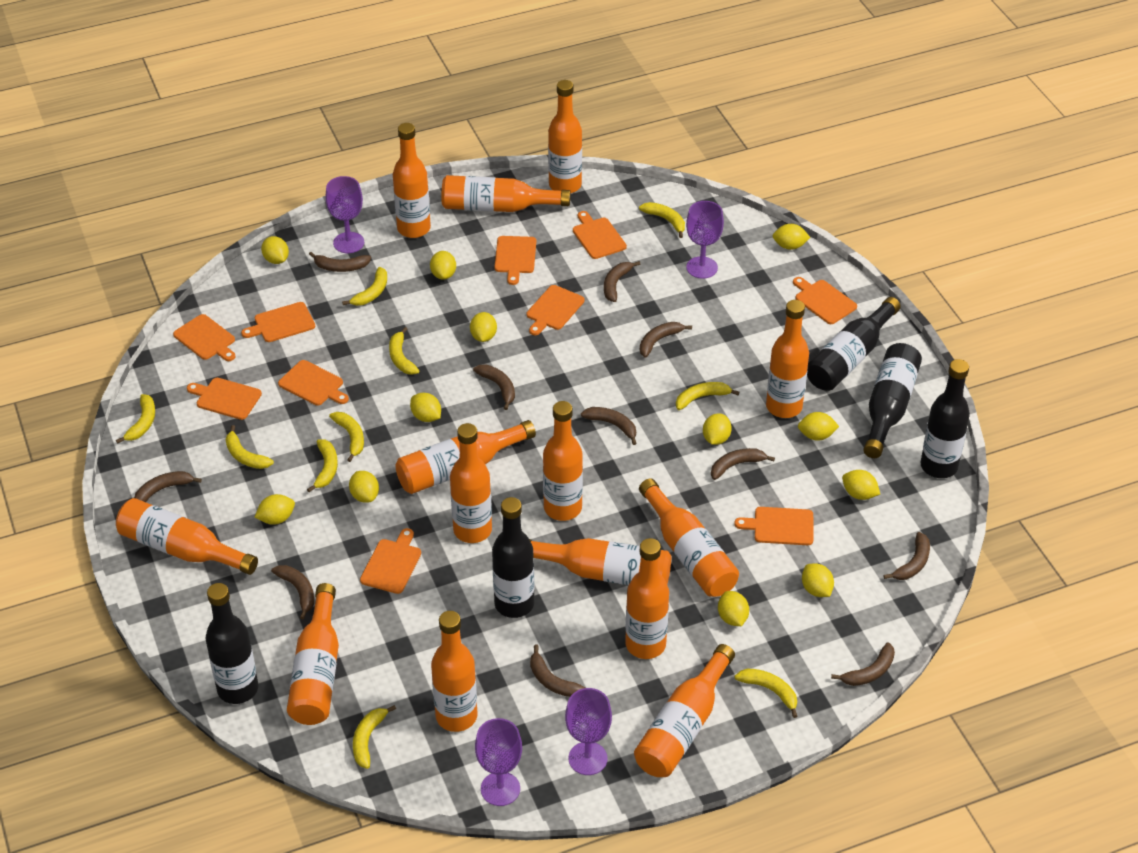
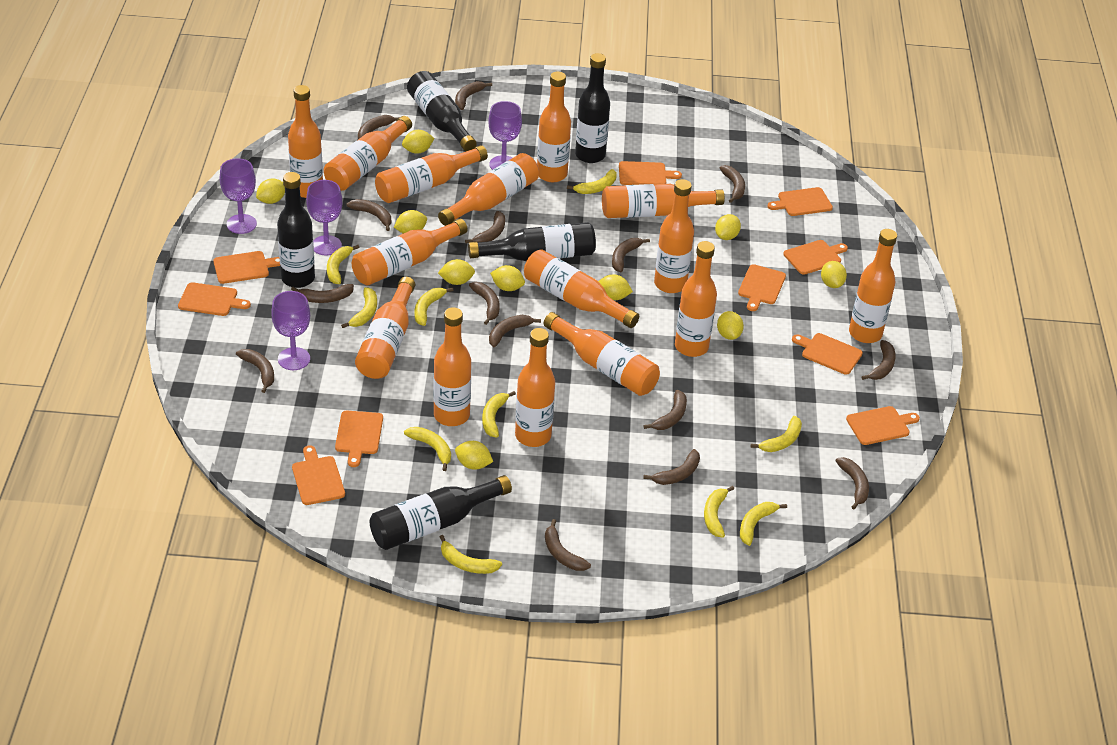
brown banana: 11 -> 15
orange bottle: 14 -> 15
yellow lemon: 12 -> 10

